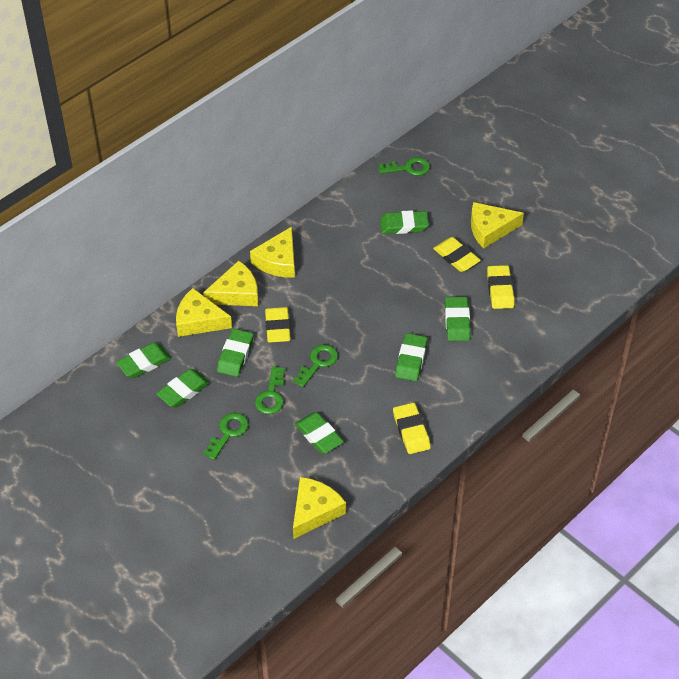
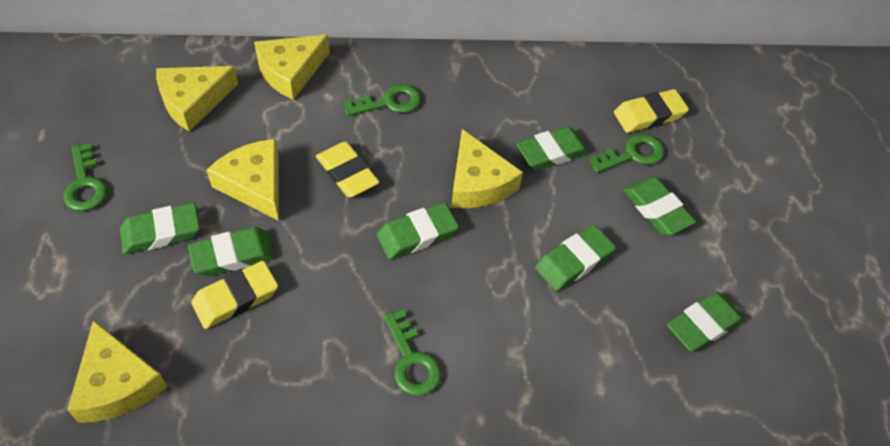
yellow eraser: 4 -> 3

